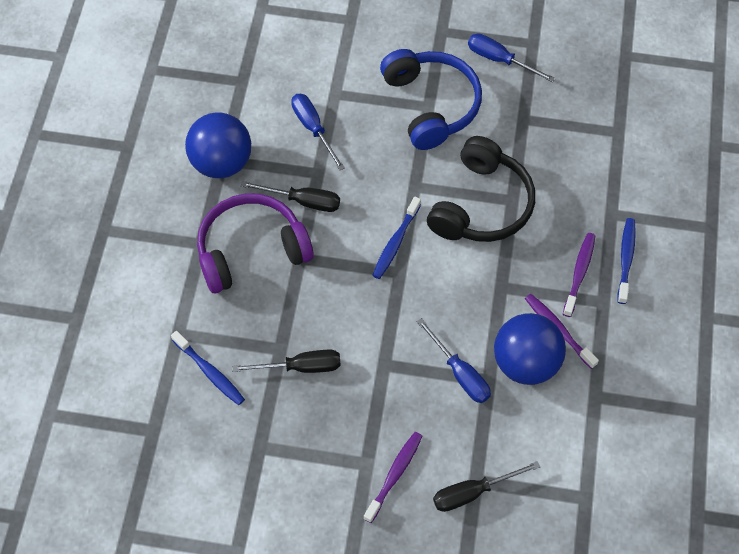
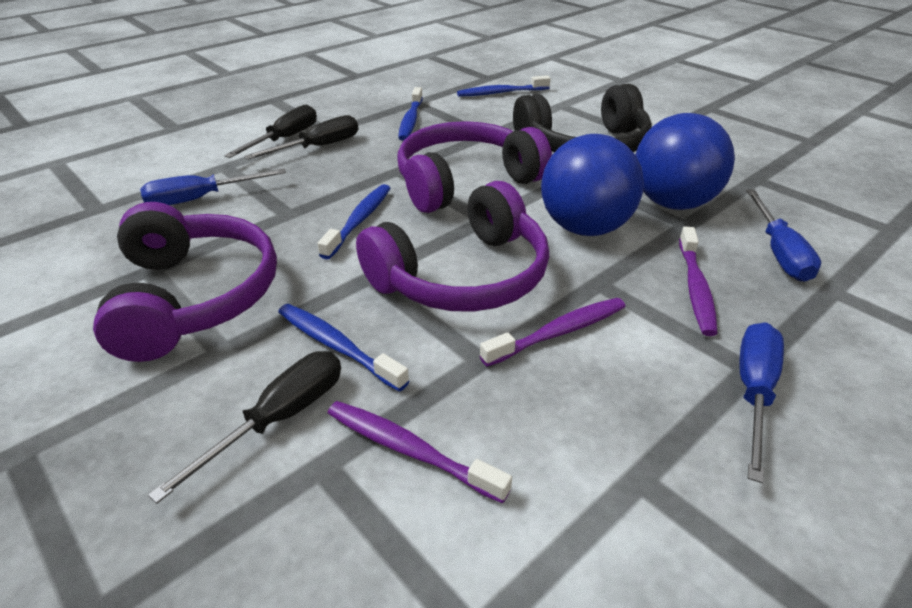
blue headphones: 1 -> 0
blue toothbrush: 3 -> 4
purple headphones: 1 -> 3

